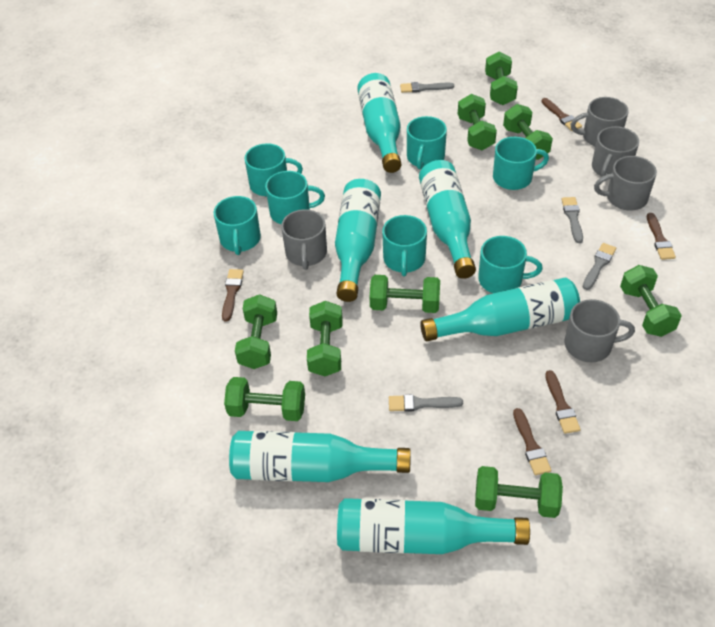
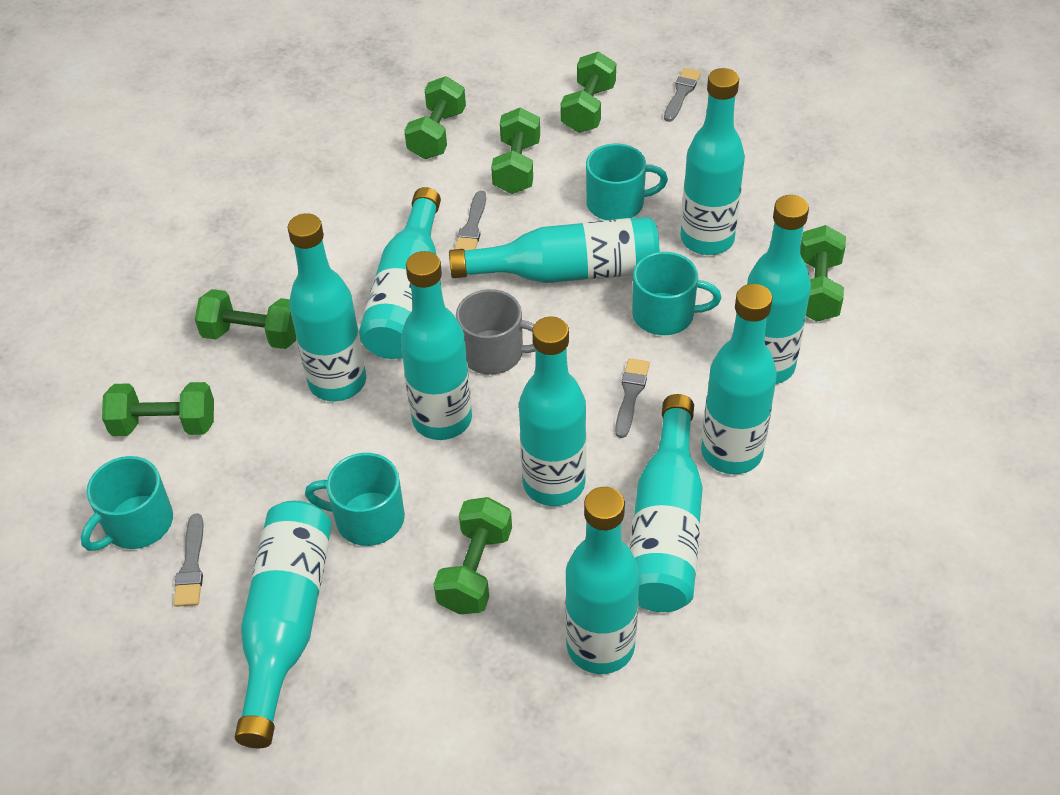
brown brush: 5 -> 0
green dumbbell: 9 -> 7
grey mug: 5 -> 1
turquoise bottle: 6 -> 11
turquoise mug: 7 -> 4

